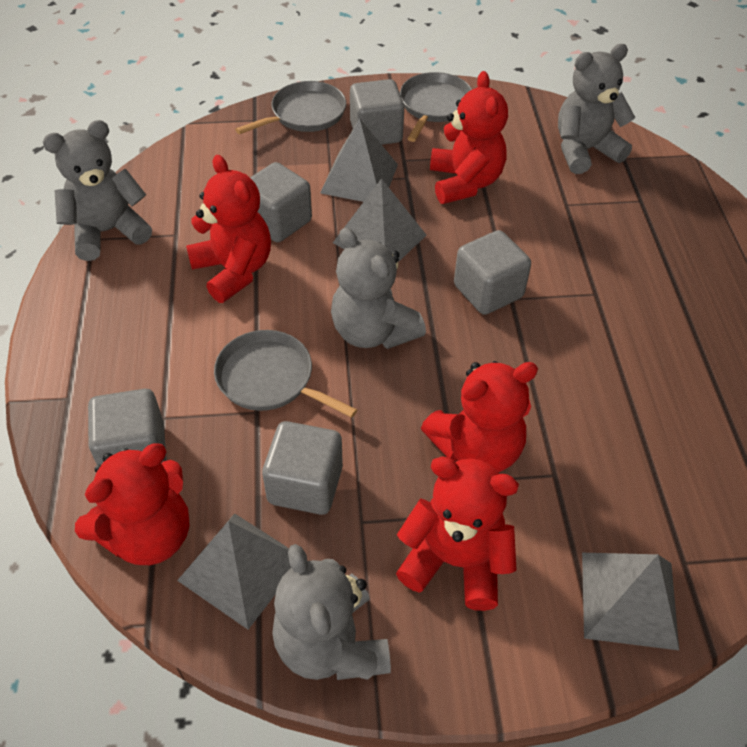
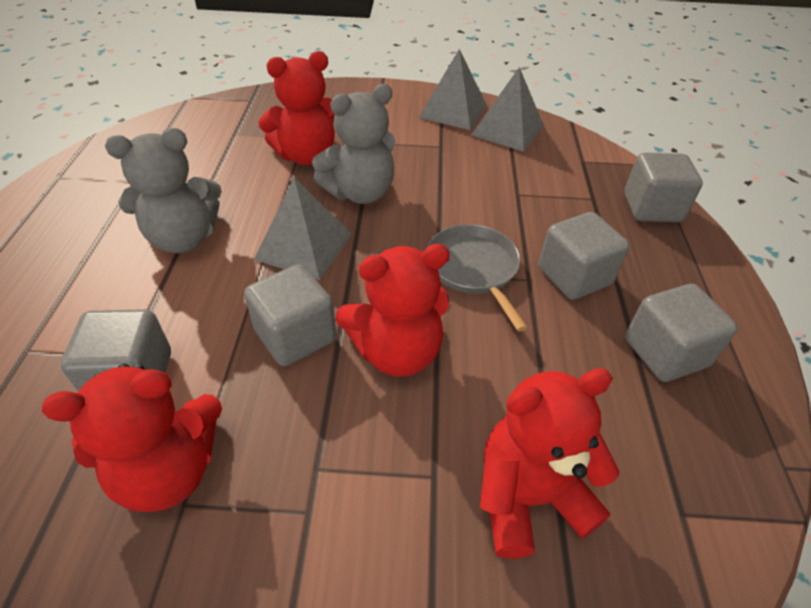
grey pan: 3 -> 1
grey pyramid: 4 -> 3
grey teddy bear: 4 -> 2
red teddy bear: 5 -> 4

